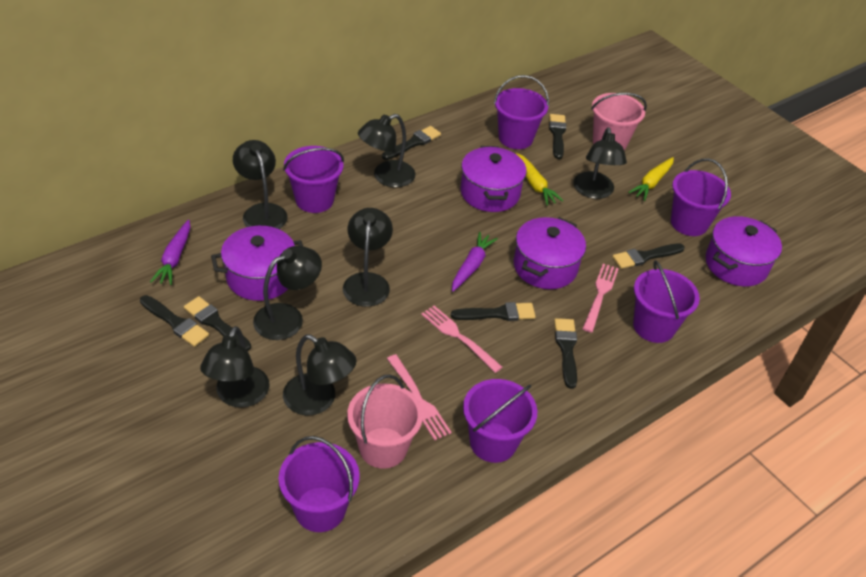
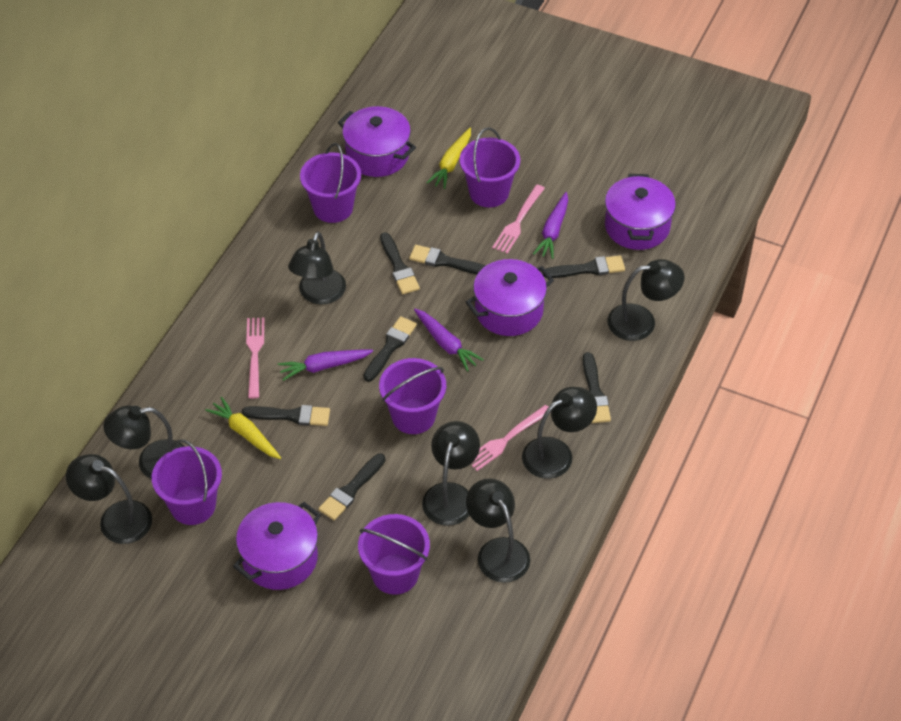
pink bucket: 2 -> 0
purple bucket: 6 -> 5
purple carrot: 2 -> 3

